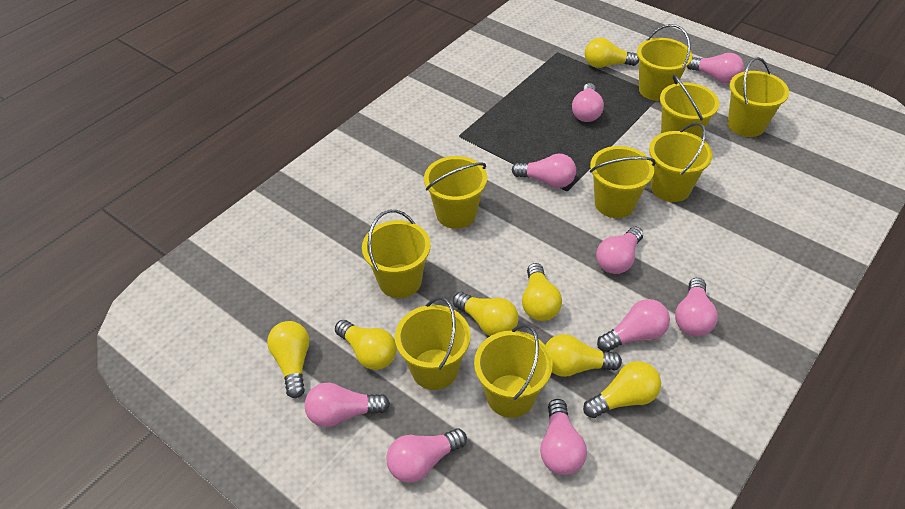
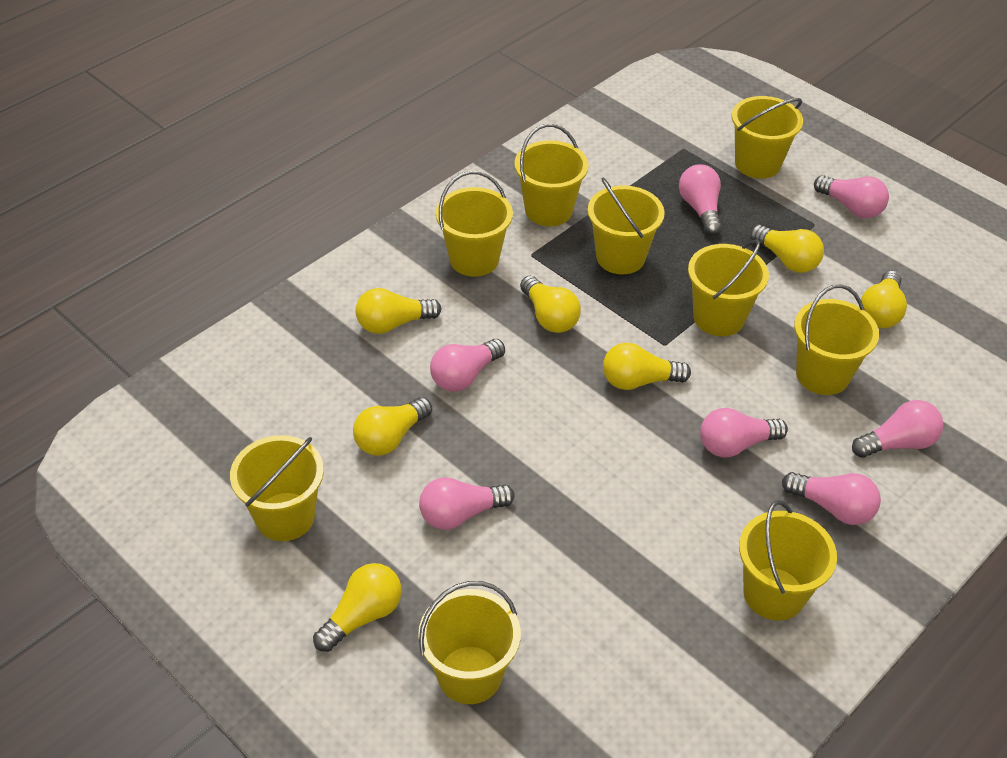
pink light bulb: 9 -> 7

